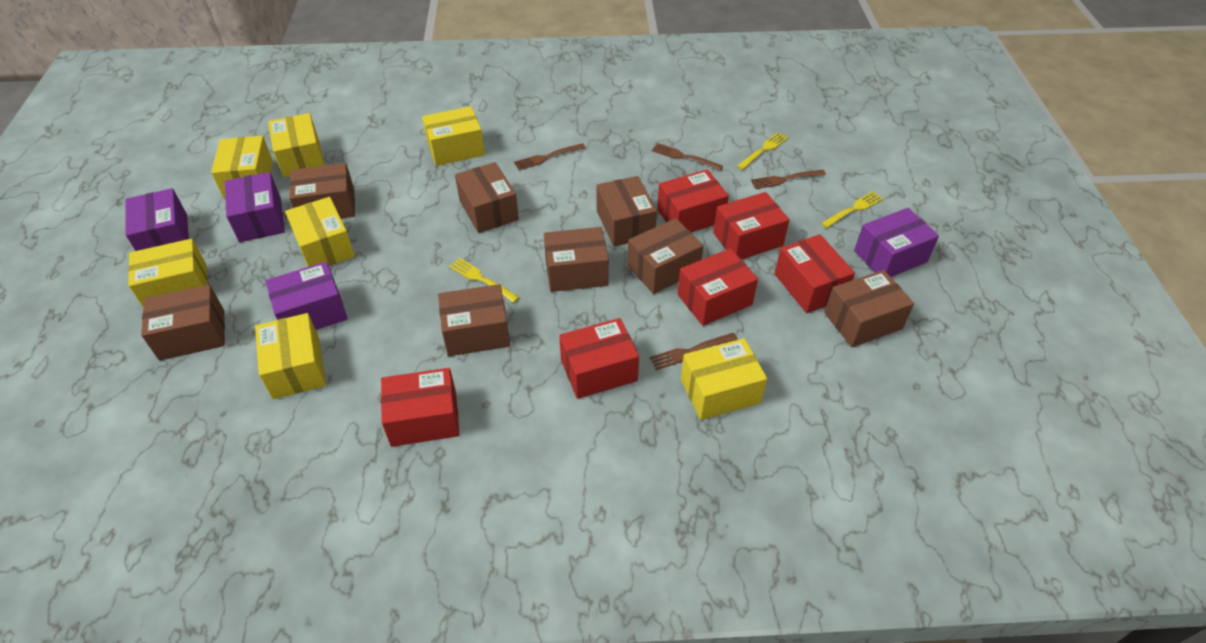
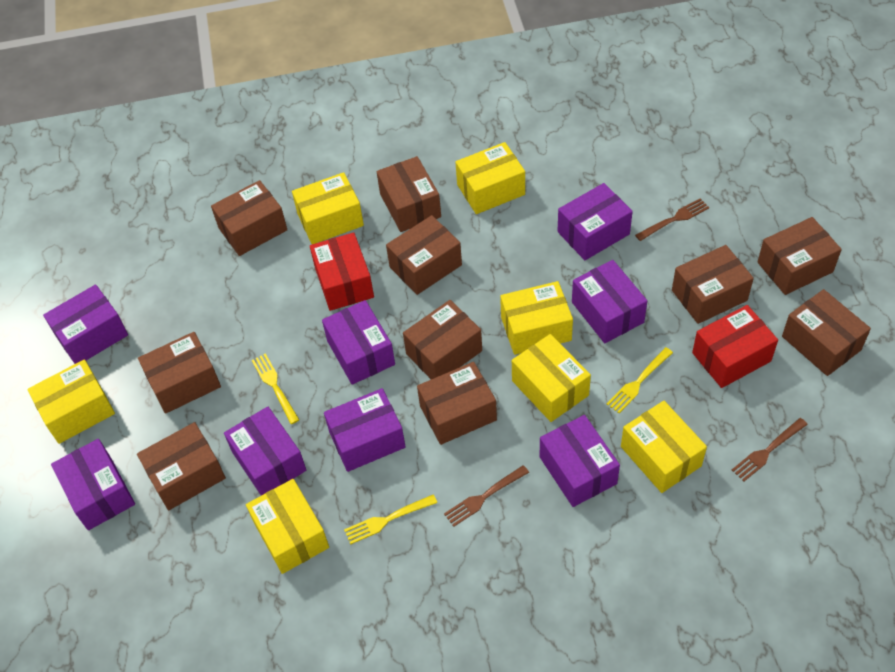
brown box: 8 -> 10
brown fork: 4 -> 3
purple box: 4 -> 8
red box: 6 -> 2

